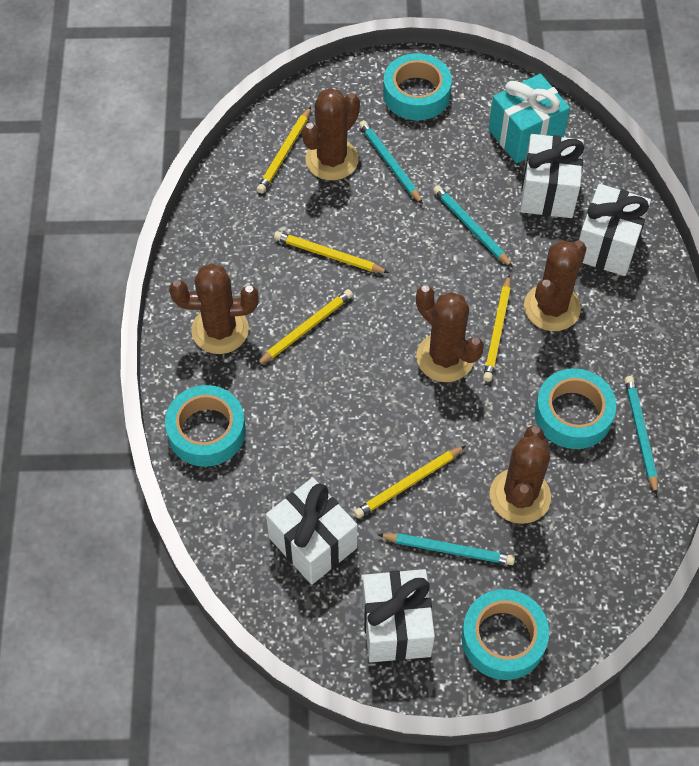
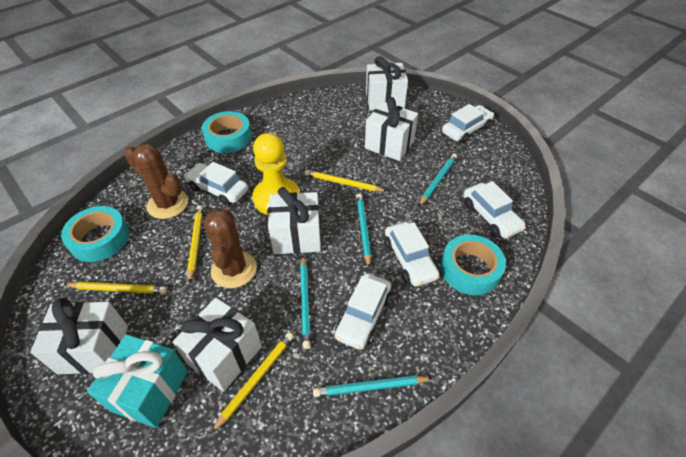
brown cactus: 5 -> 2
turquoise tape: 4 -> 3
white car: 0 -> 5
white gift: 4 -> 5
yellow pawn: 0 -> 1
yellow pencil: 5 -> 4

